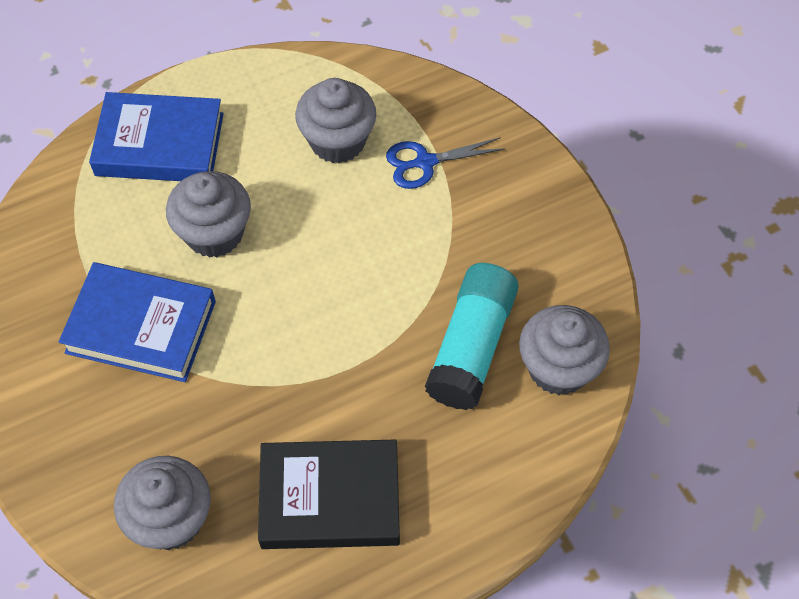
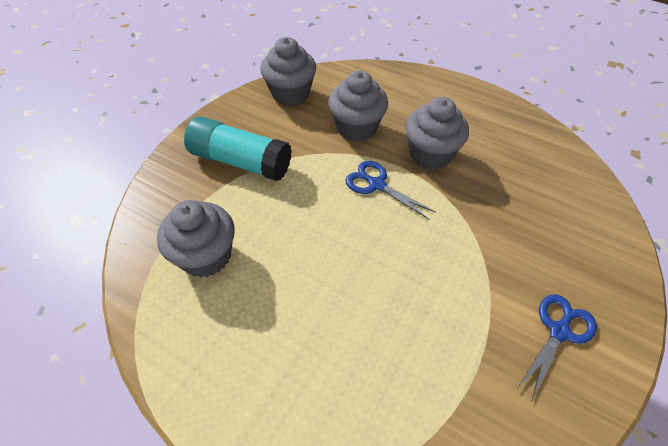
black book: 1 -> 0
blue book: 2 -> 0
blue scissors: 1 -> 2

